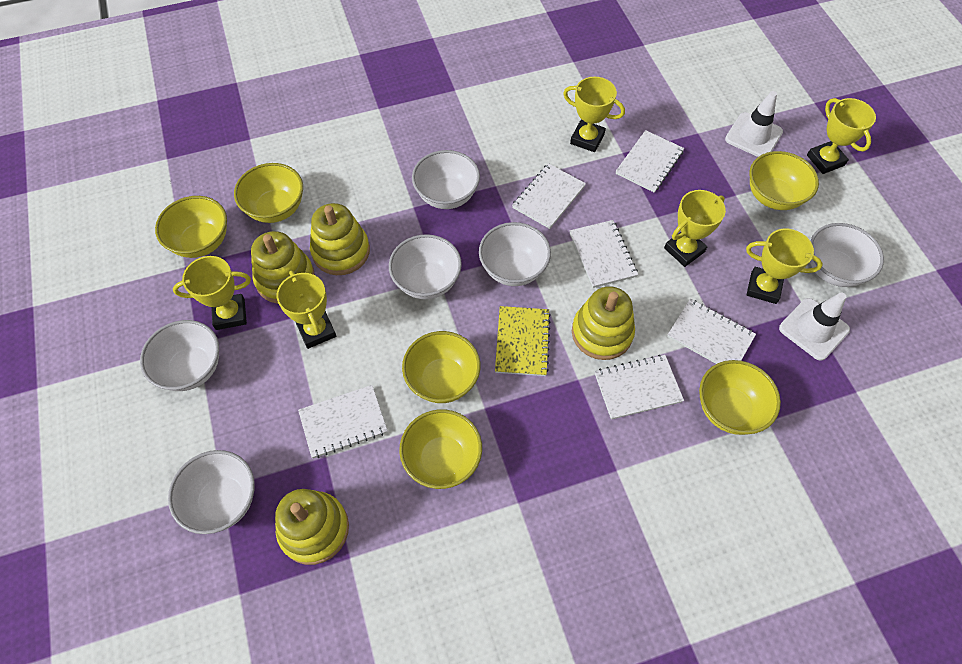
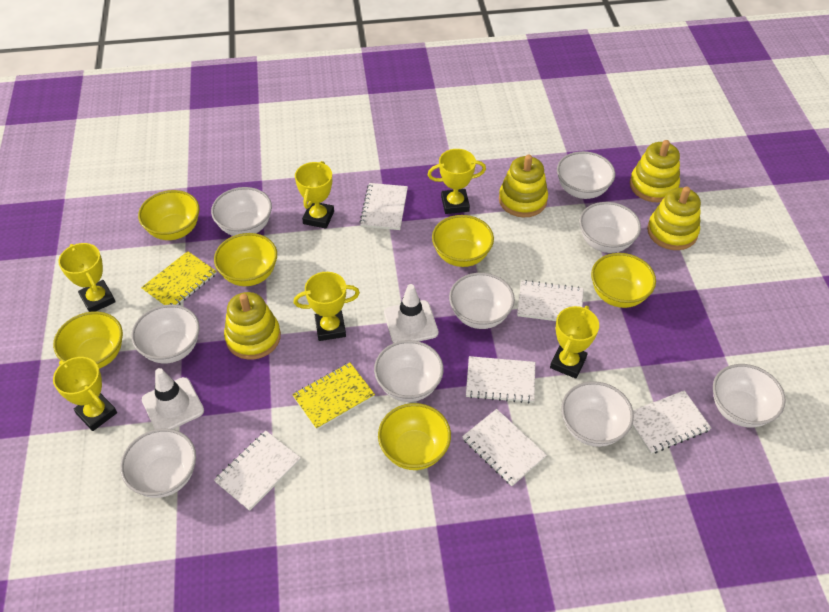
white bowl: 6 -> 9
yellow notebook: 1 -> 2

